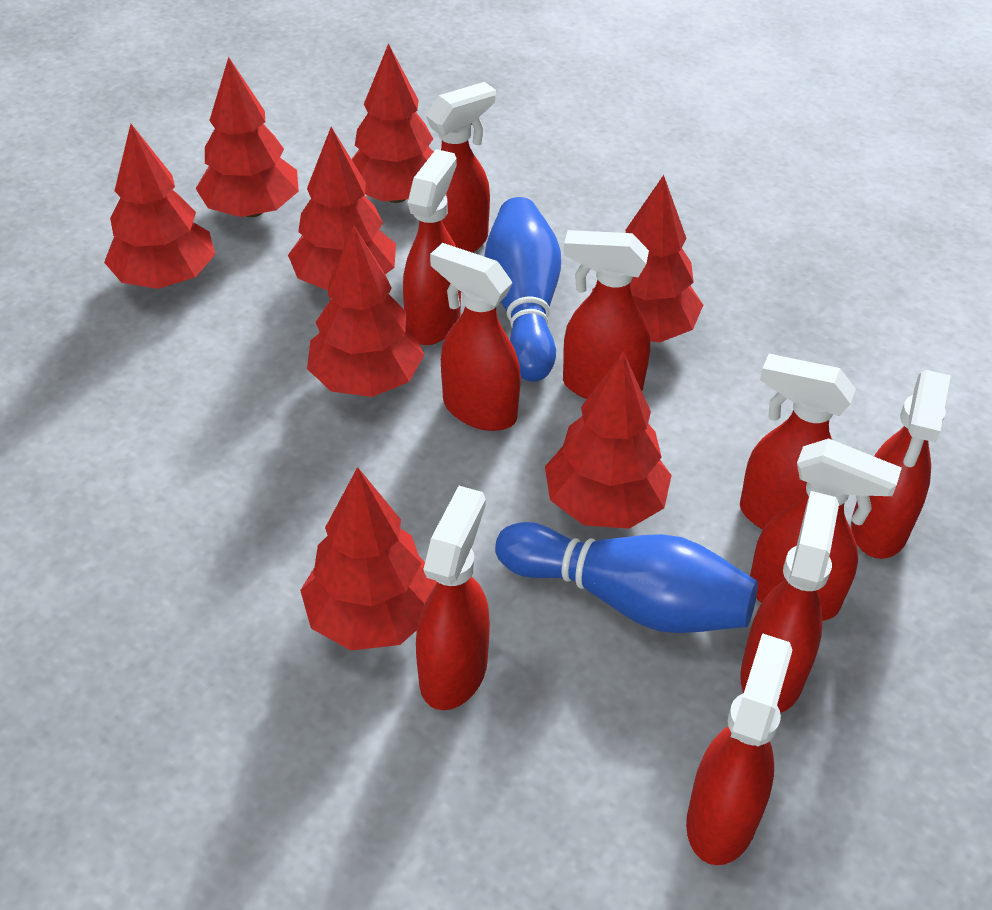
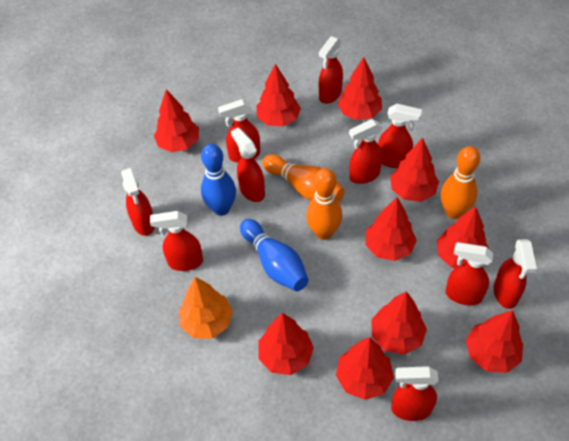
orange bowling pin: 0 -> 3
orange tree: 0 -> 1
red tree: 8 -> 10

